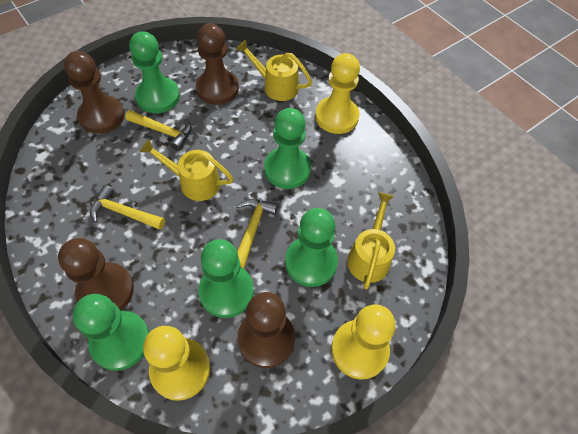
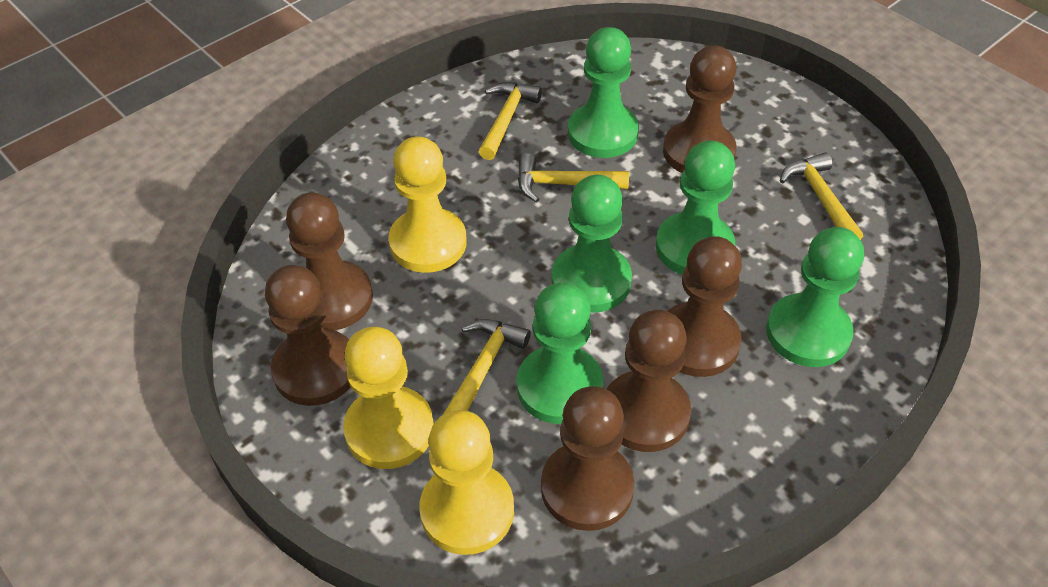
brown pawn: 4 -> 6
yellow hammer: 3 -> 4
yellow watering can: 3 -> 0

